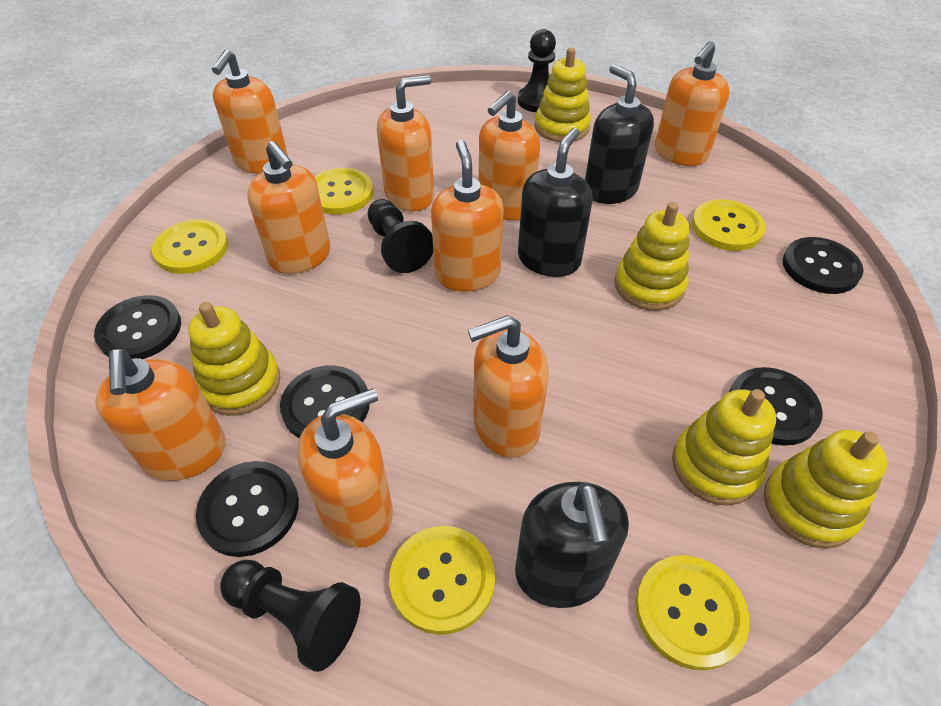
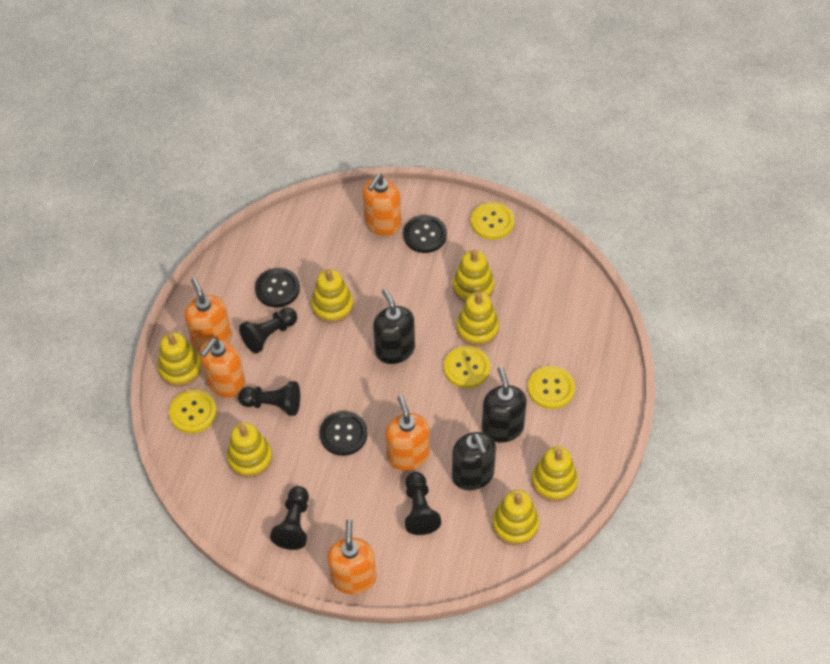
black button: 5 -> 3
black pawn: 3 -> 4
orange soap dispenser: 9 -> 5
yellow button: 5 -> 4
yellow stacking toy: 5 -> 7

